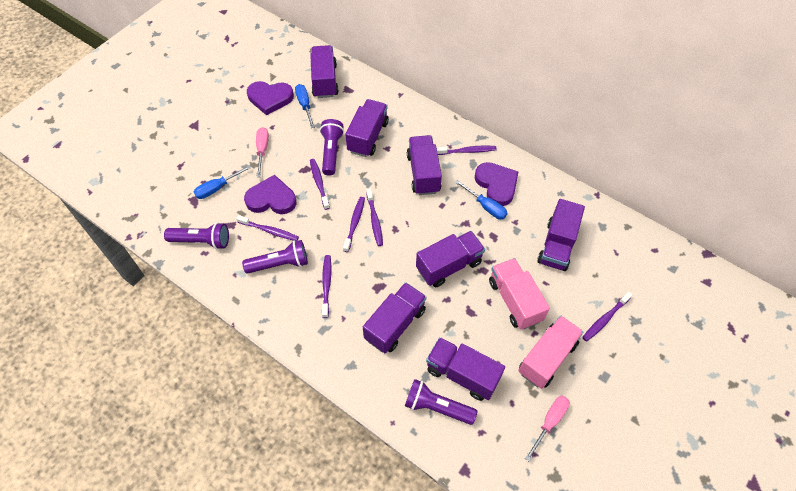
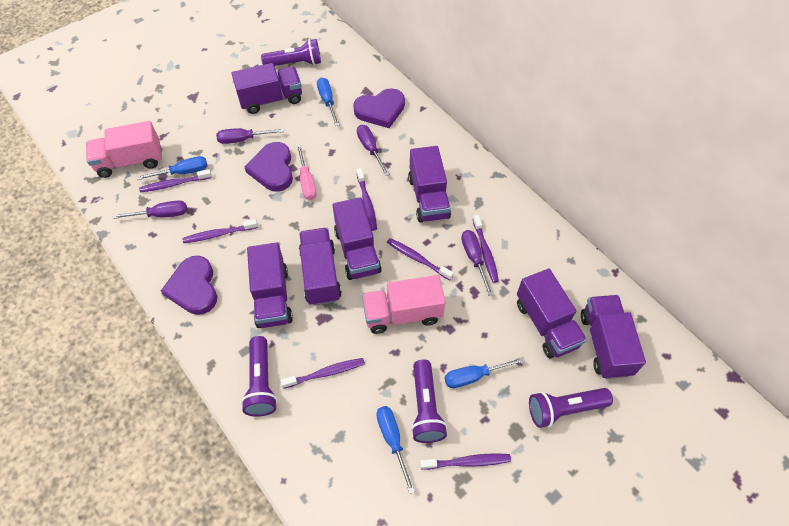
blue screwdriver: 3 -> 4
pink screwdriver: 2 -> 1
purple screwdriver: 0 -> 4

